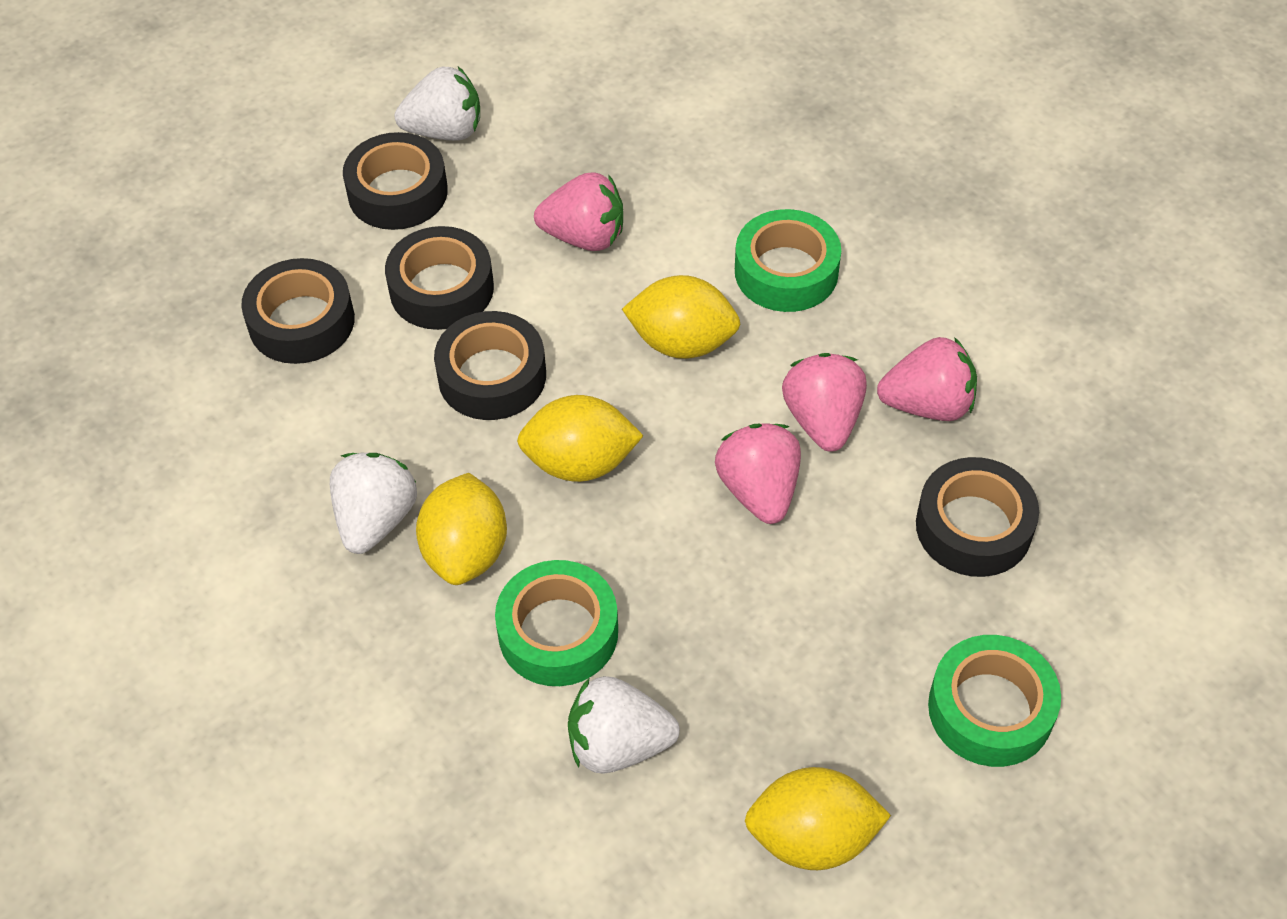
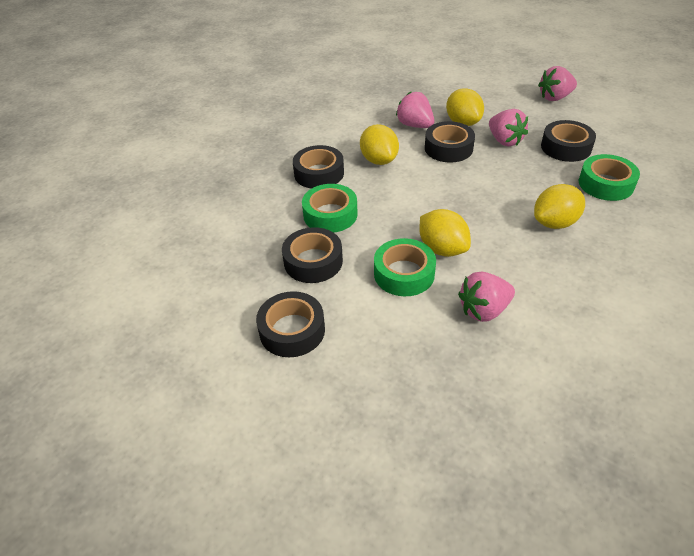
white strawberry: 3 -> 0

